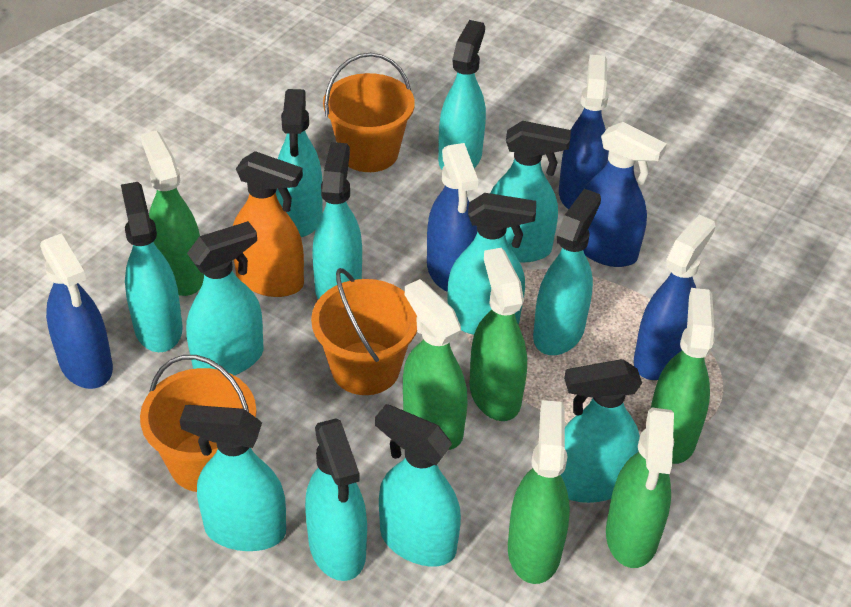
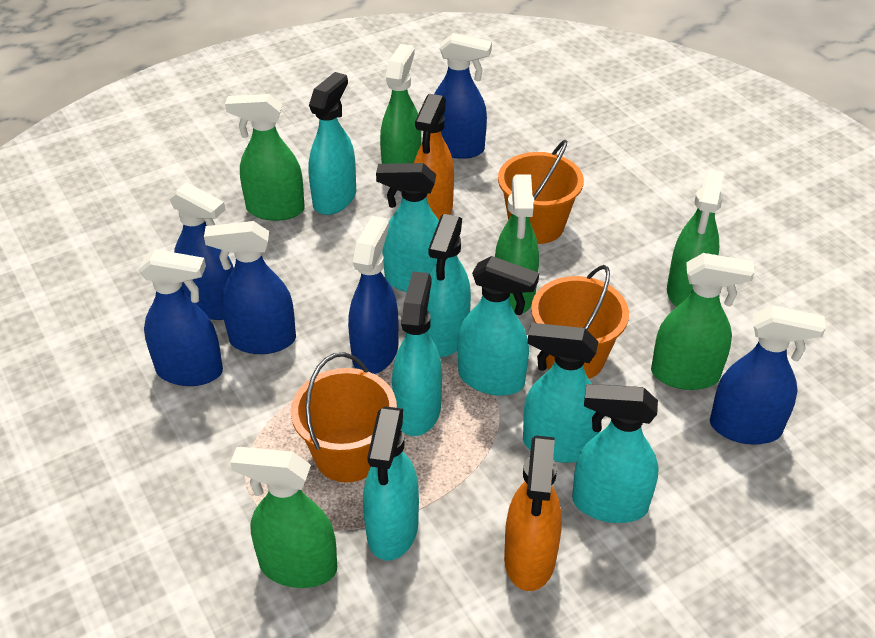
blue spray bottle: 5 -> 6
orange spray bottle: 1 -> 2
turquoise spray bottle: 12 -> 8

